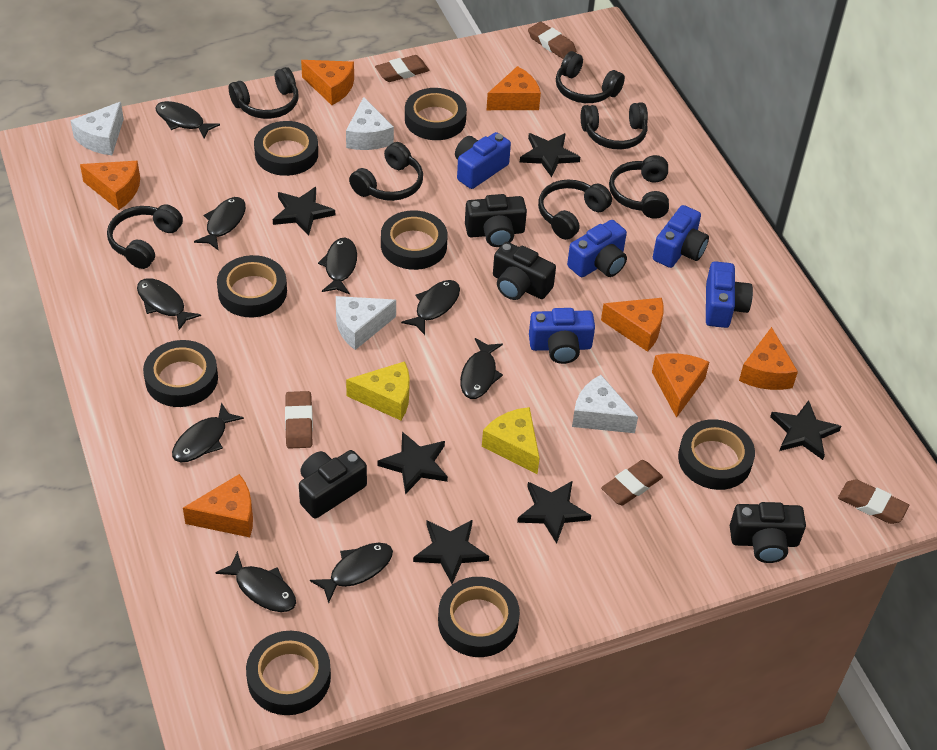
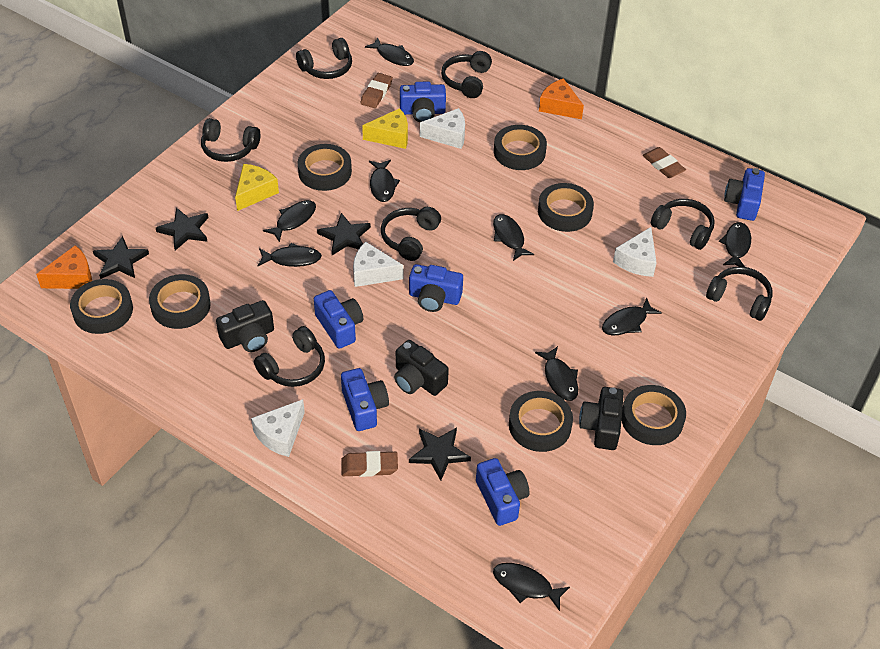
black camera: 4 -> 3
black star: 6 -> 4
black tape: 8 -> 7
blue camera: 5 -> 6
brown eraser: 5 -> 3
orange cheese: 7 -> 2

